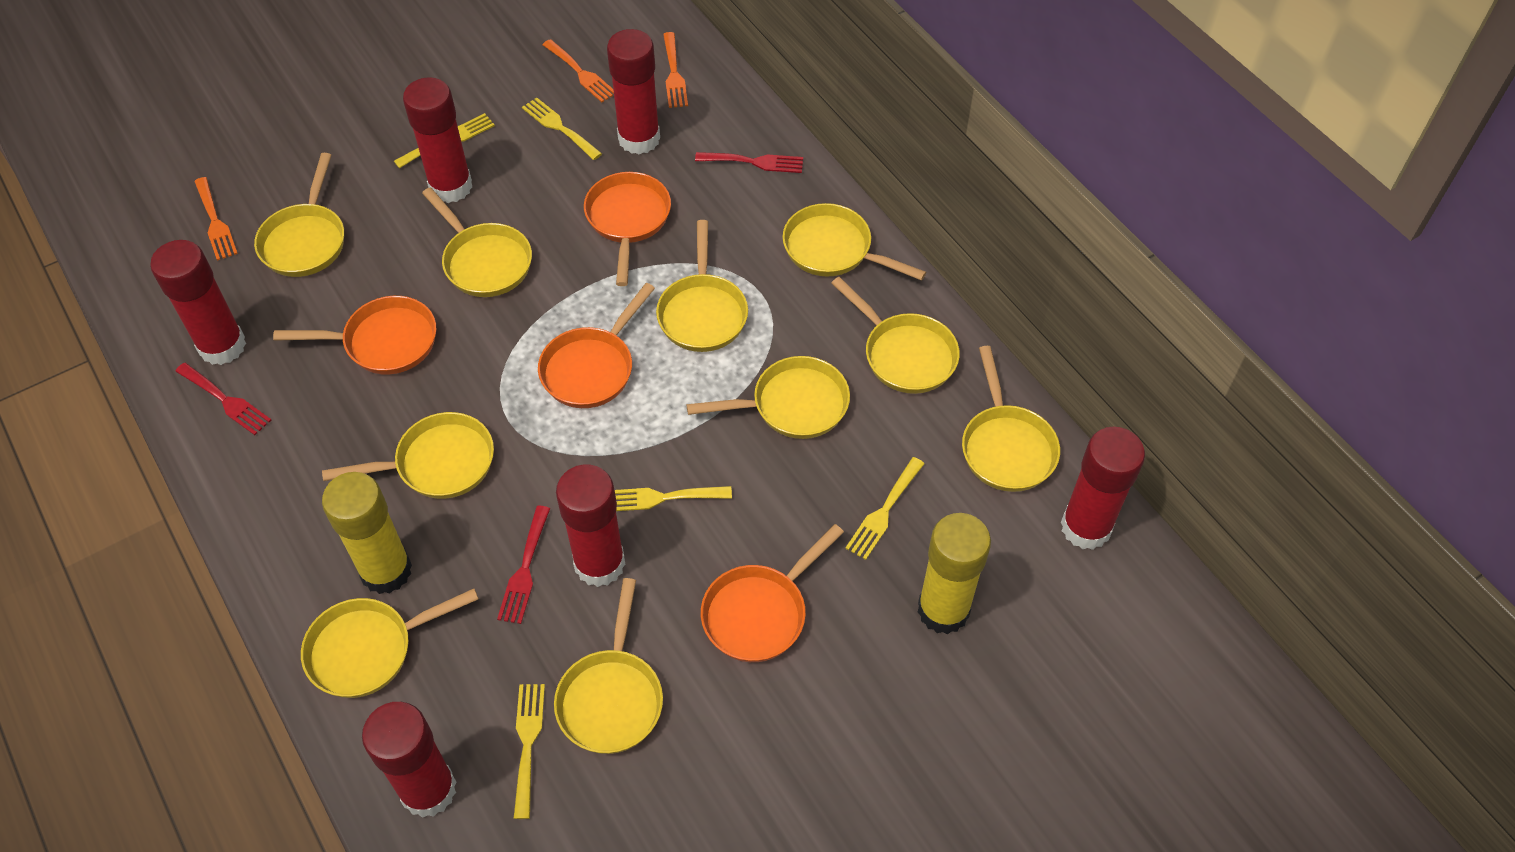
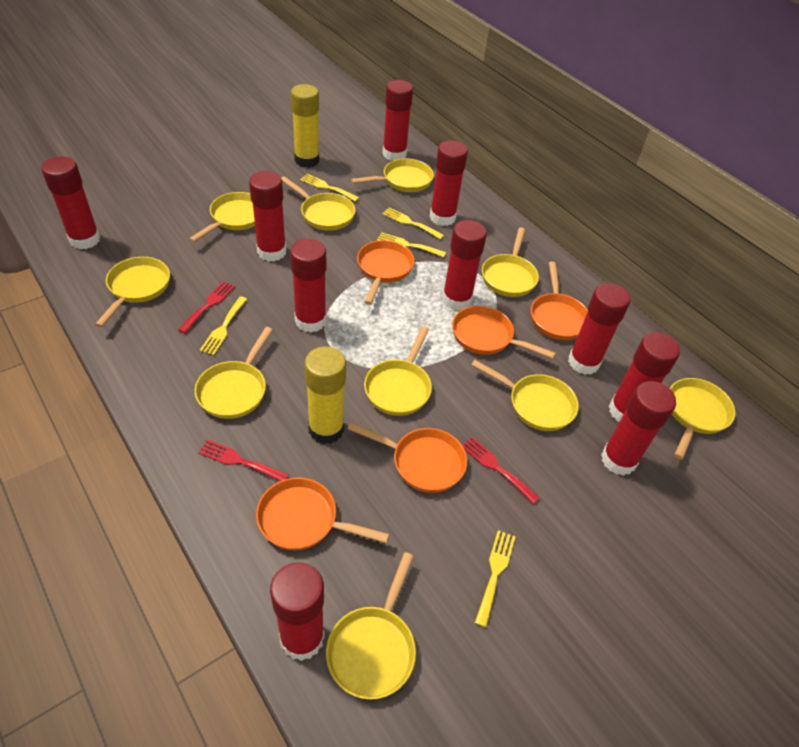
orange fork: 3 -> 0
orange pan: 4 -> 5
red glue stick: 6 -> 10

